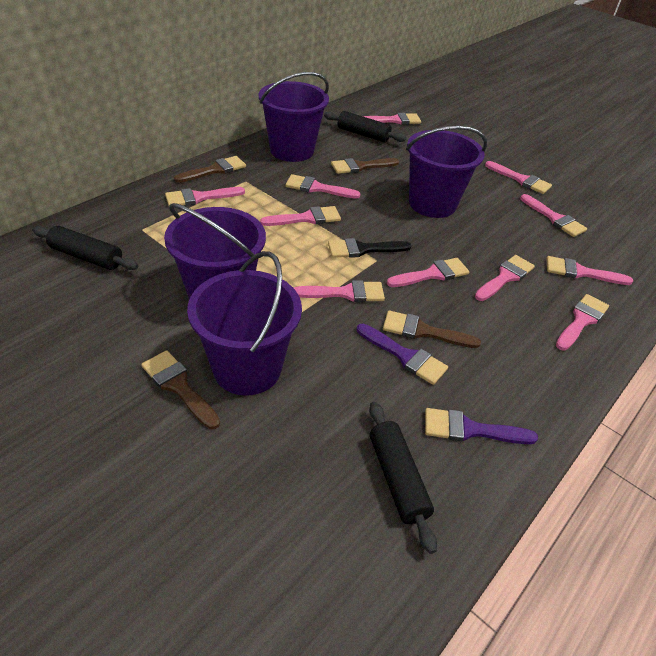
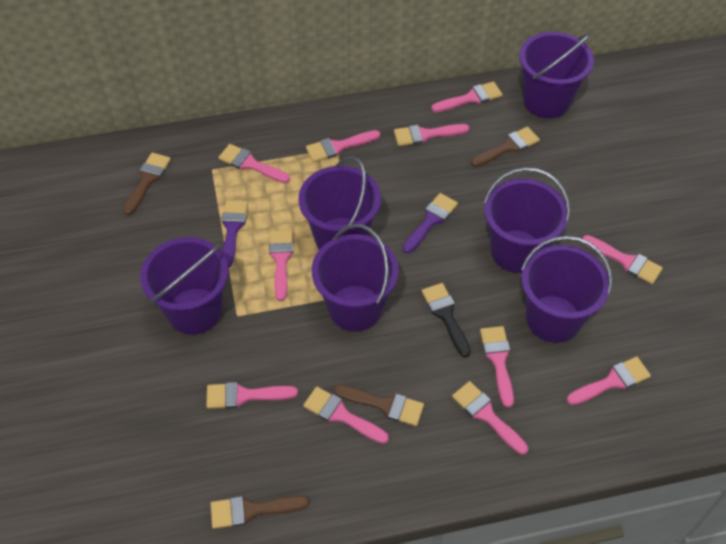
black rolling pin: 3 -> 0
purple bucket: 4 -> 6

